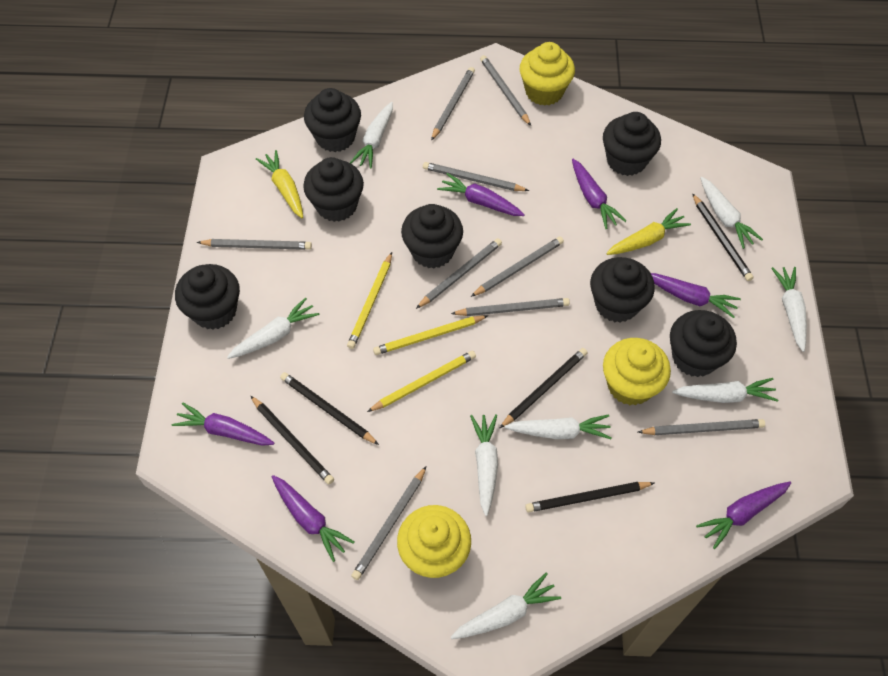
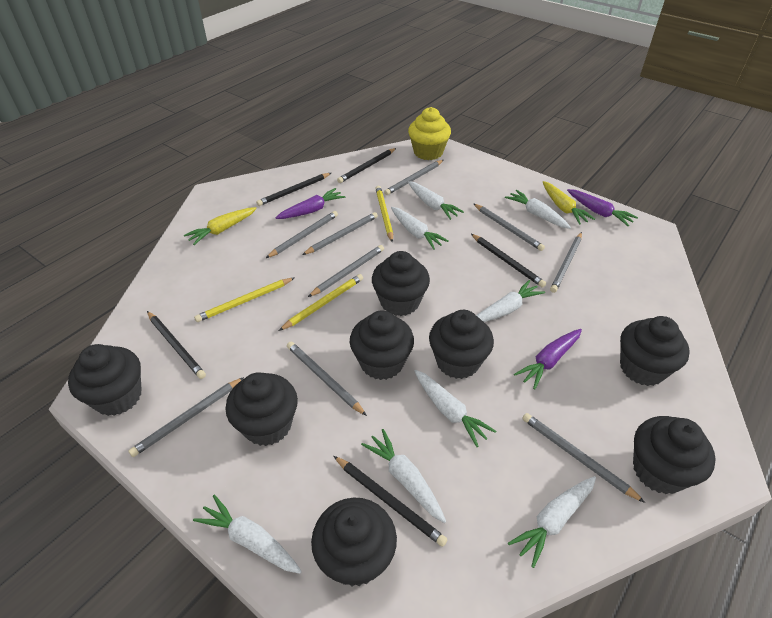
black cupcake: 7 -> 8
purple carrot: 6 -> 3
yellow cupcake: 3 -> 1

